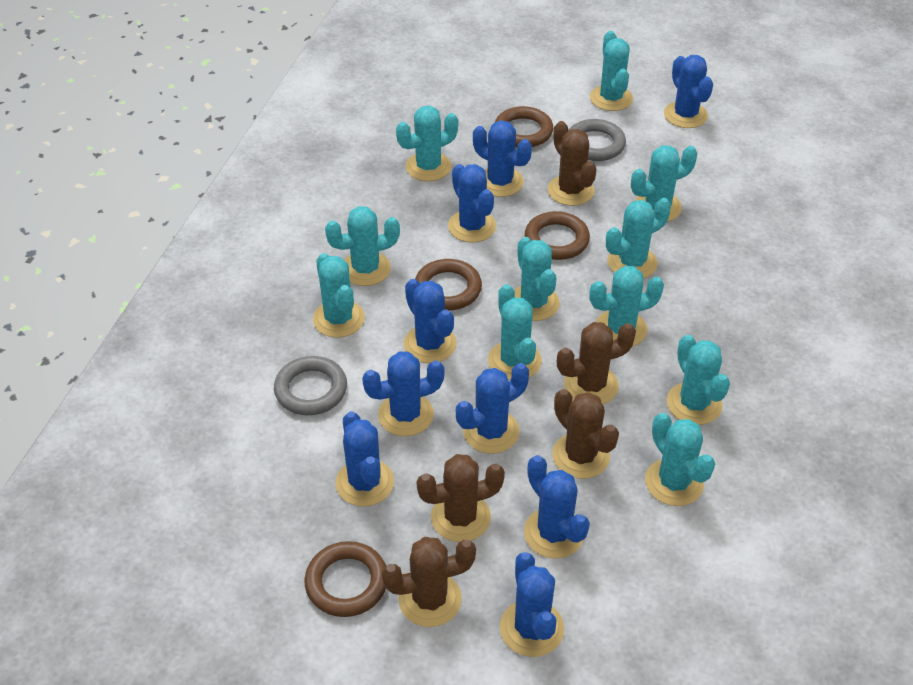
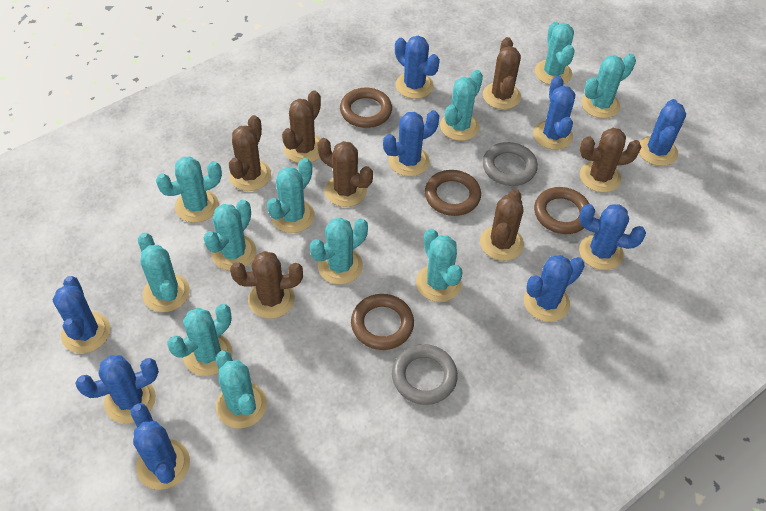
brown cactus: 5 -> 7

